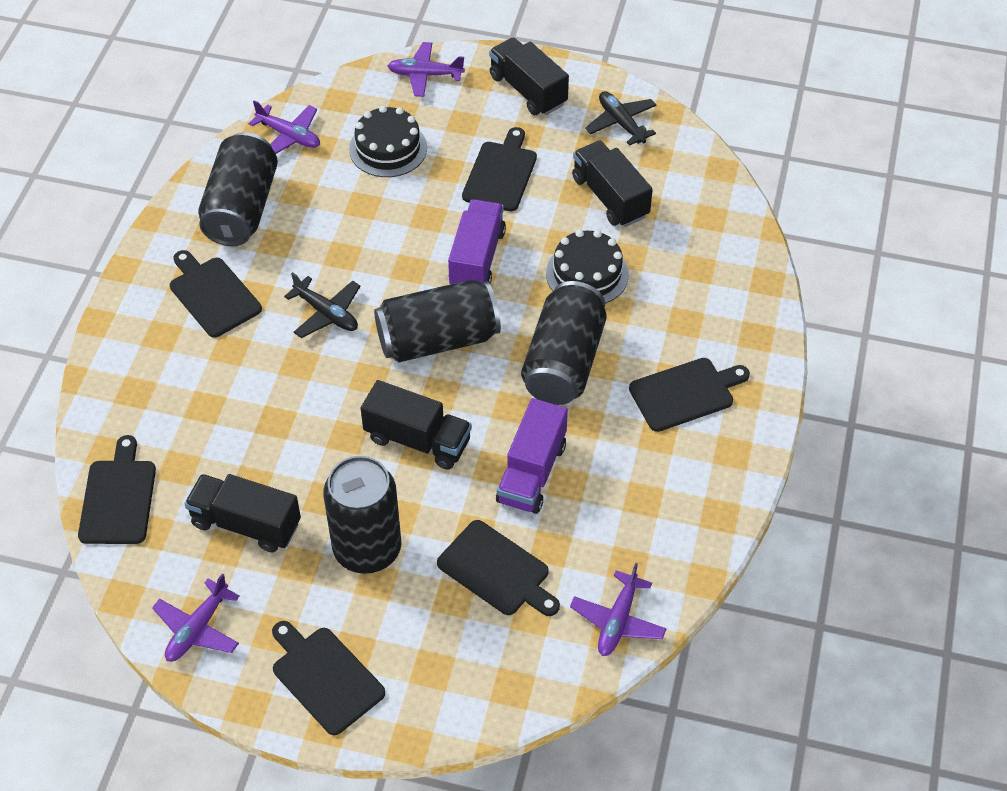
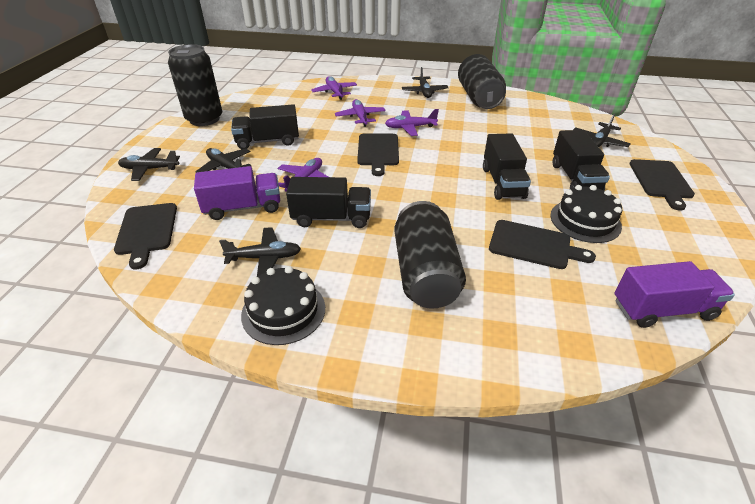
black can: 4 -> 3
black cutting board: 6 -> 4
black plane: 2 -> 5

